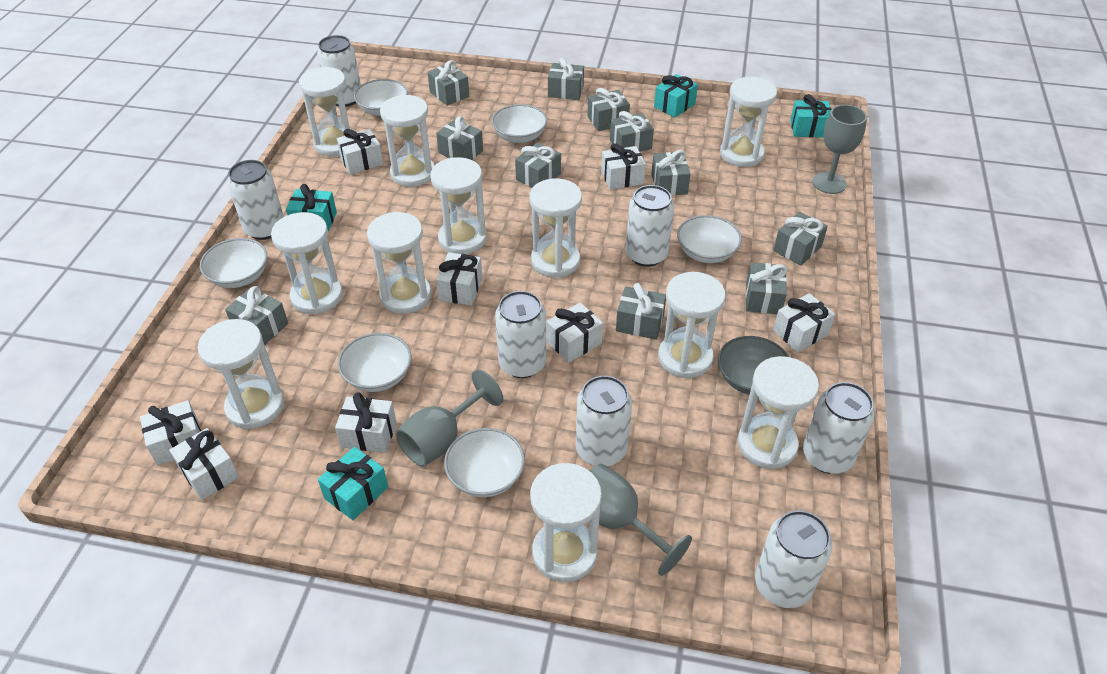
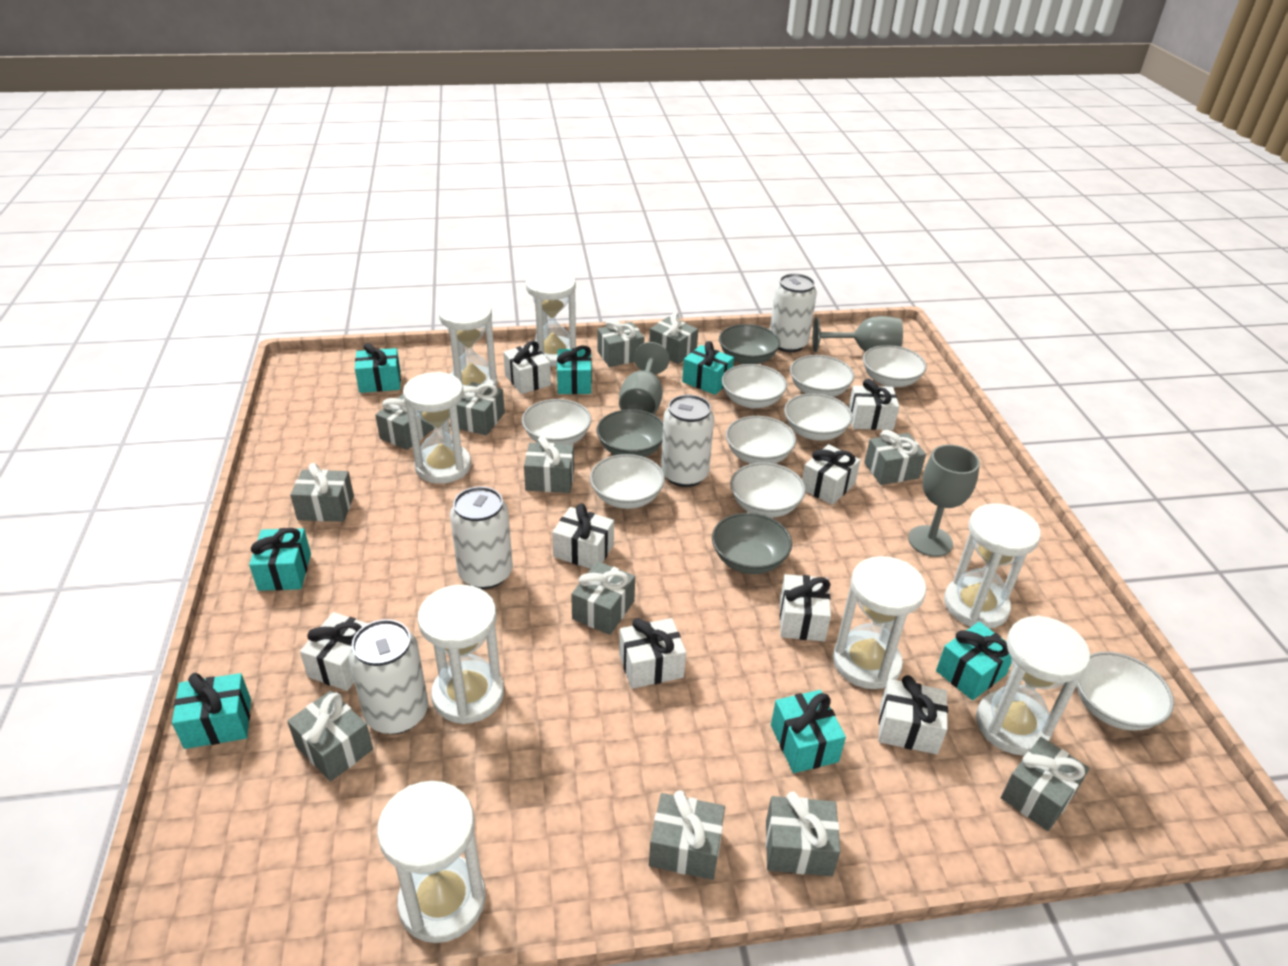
grey bowl: 1 -> 3
grey gift: 11 -> 12
turquoise gift: 4 -> 7
white bowl: 6 -> 9
white can: 7 -> 4
white hourglass: 11 -> 8

